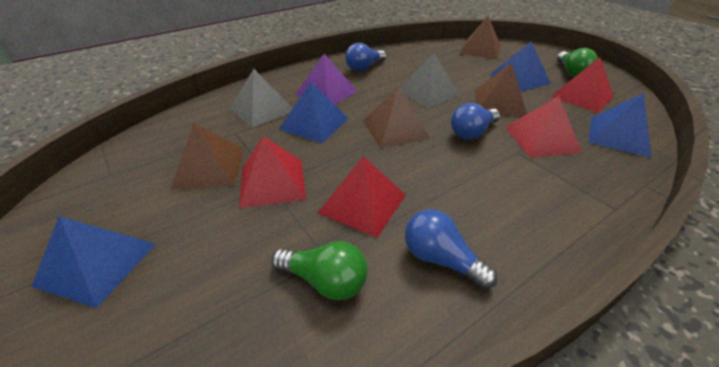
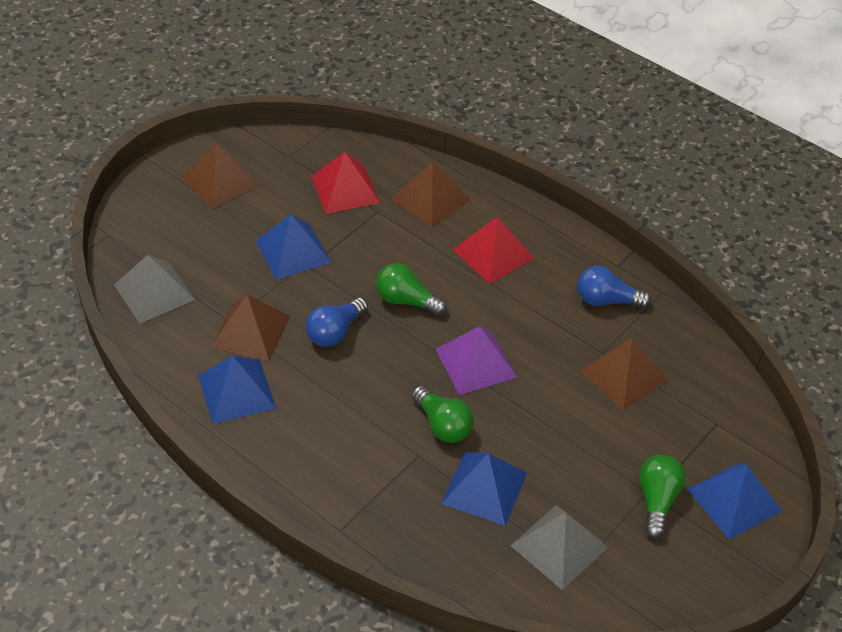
blue light bulb: 3 -> 2
green light bulb: 2 -> 3
red pyramid: 4 -> 2

